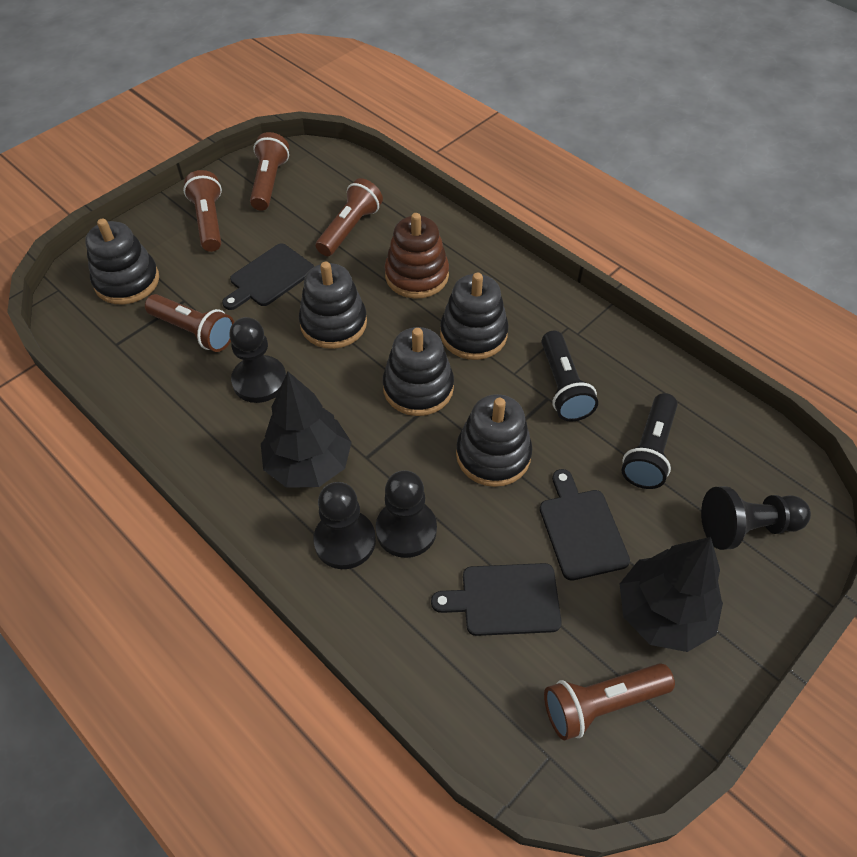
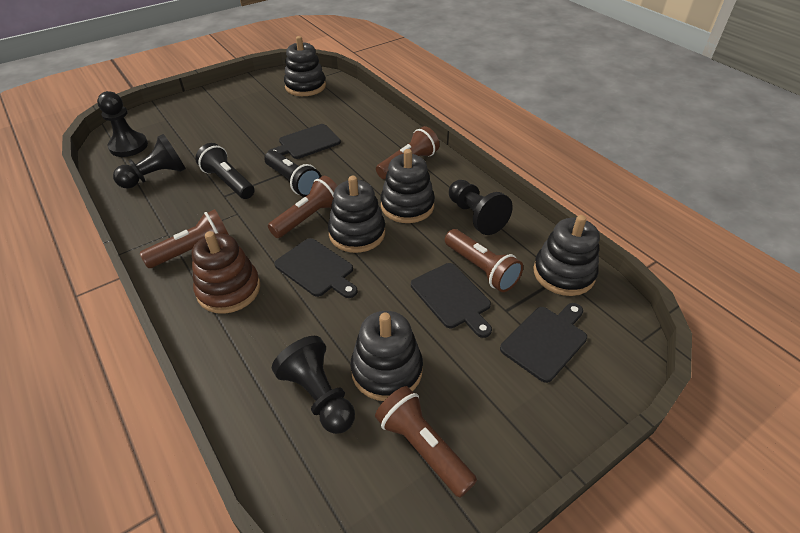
black cutting board: 3 -> 4
black tree: 2 -> 0

